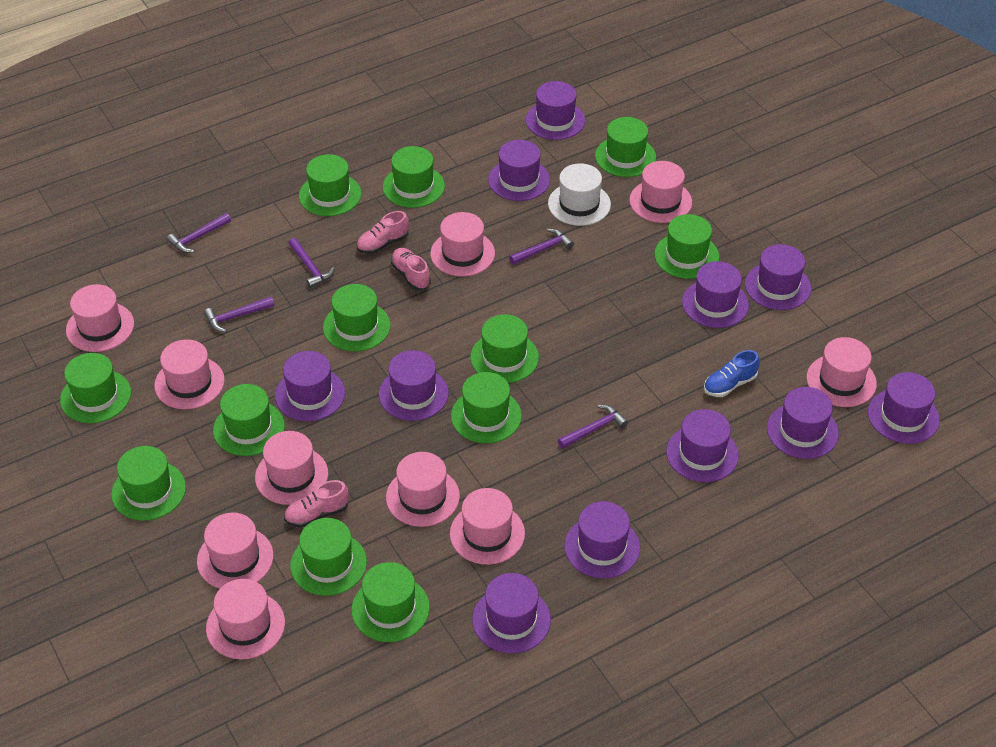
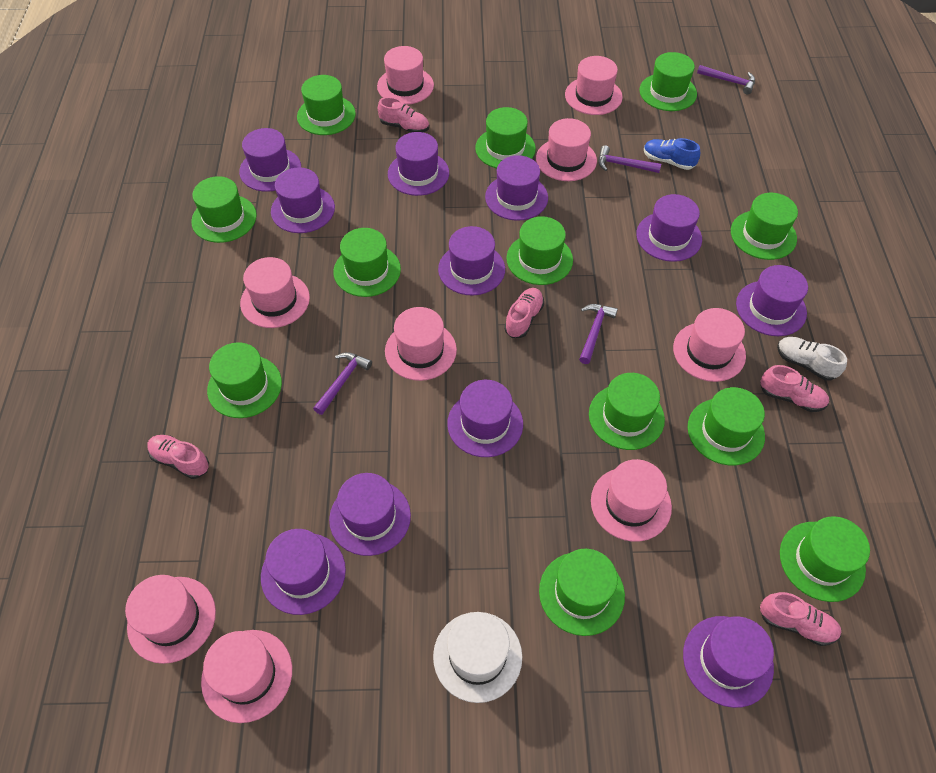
pink hat: 10 -> 9
pink shoe: 3 -> 5
purple hammer: 5 -> 4
white shoe: 0 -> 1

